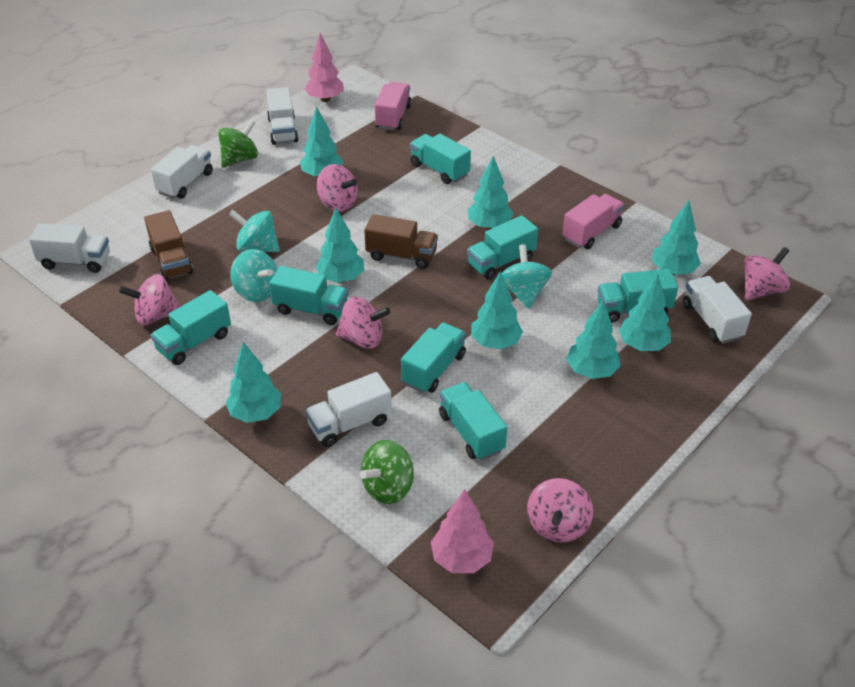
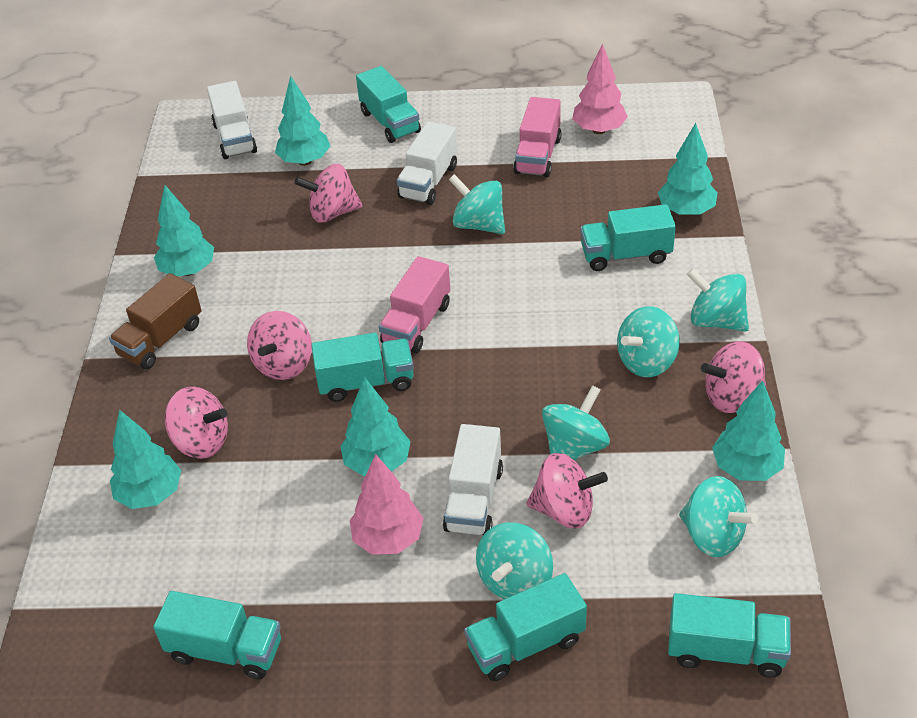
brown truck: 2 -> 1
green spinning top: 2 -> 0
turquoise spinning top: 3 -> 6
turquoise tree: 8 -> 6
turquoise truck: 7 -> 6
white truck: 5 -> 3

